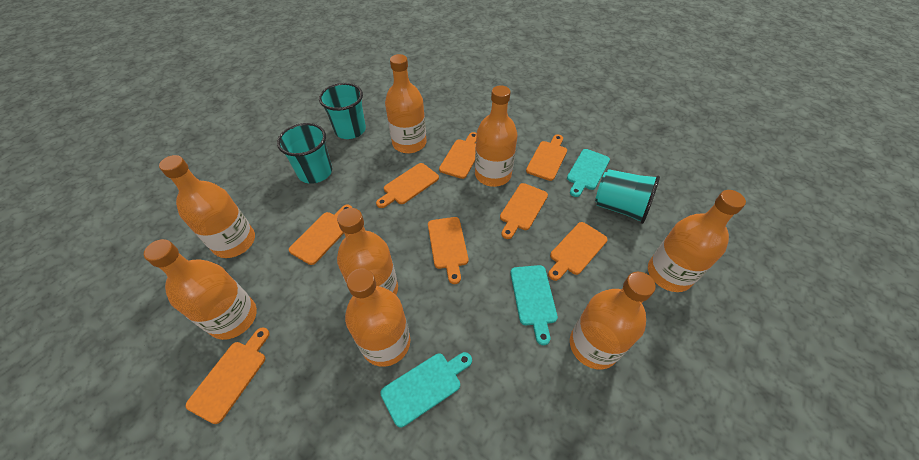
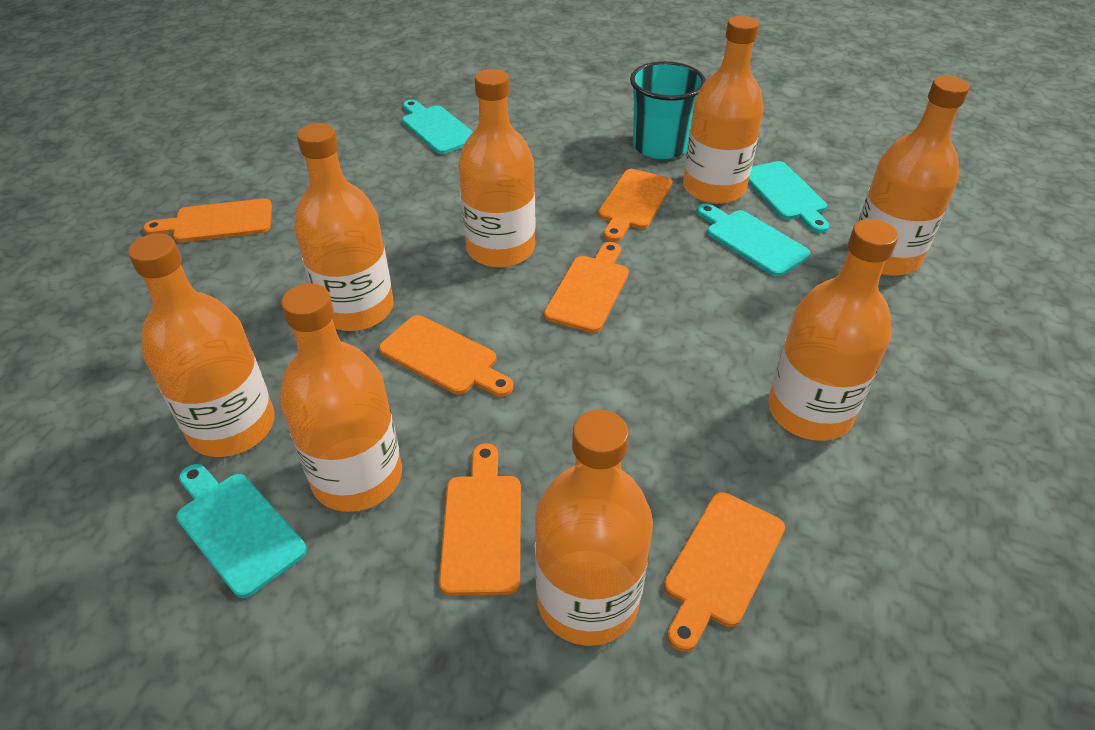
orange cutting board: 8 -> 6
turquoise cup: 3 -> 1
turquoise cutting board: 3 -> 4

